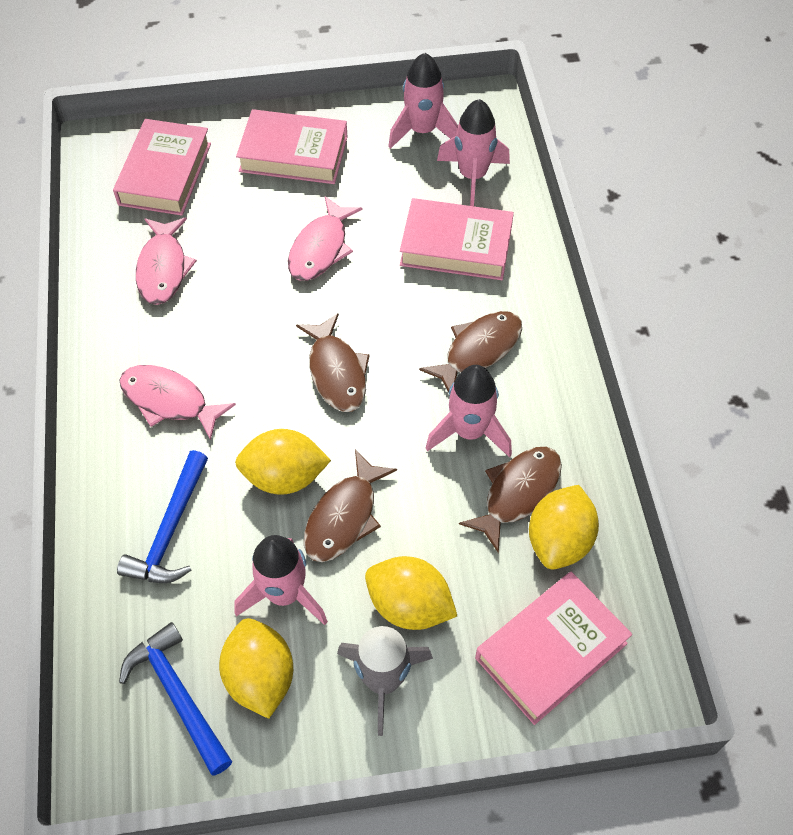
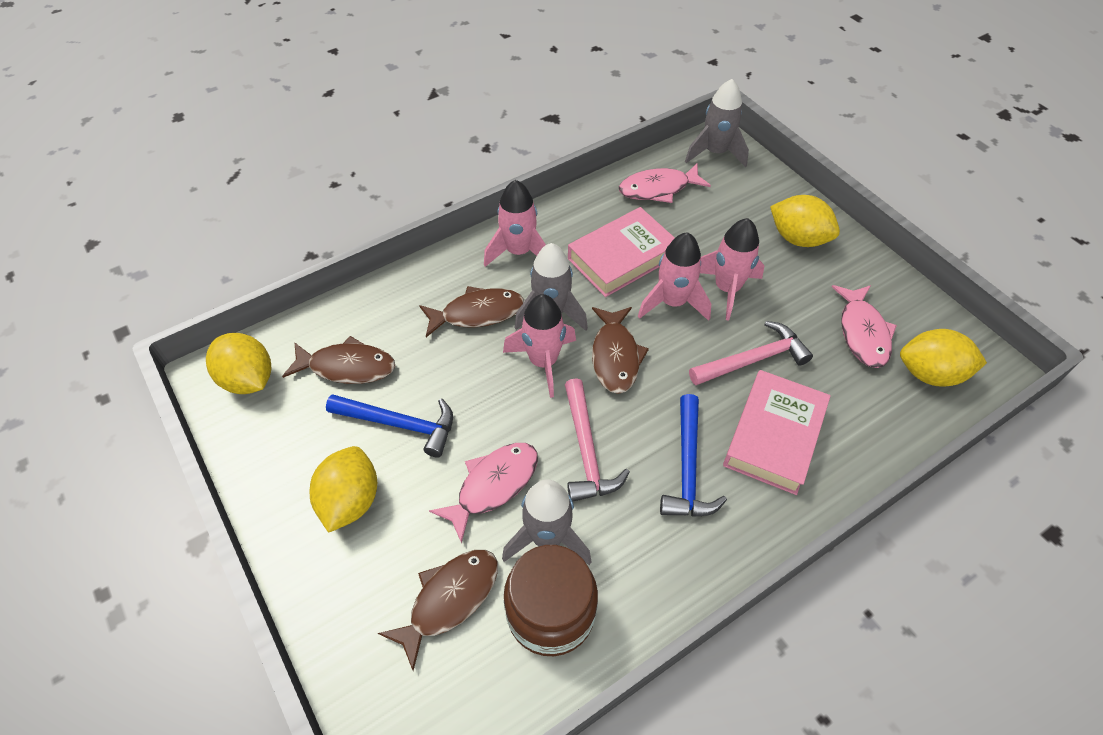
brown jar: 0 -> 1
grey rocket: 1 -> 3
pink book: 4 -> 2
pink hammer: 0 -> 2

